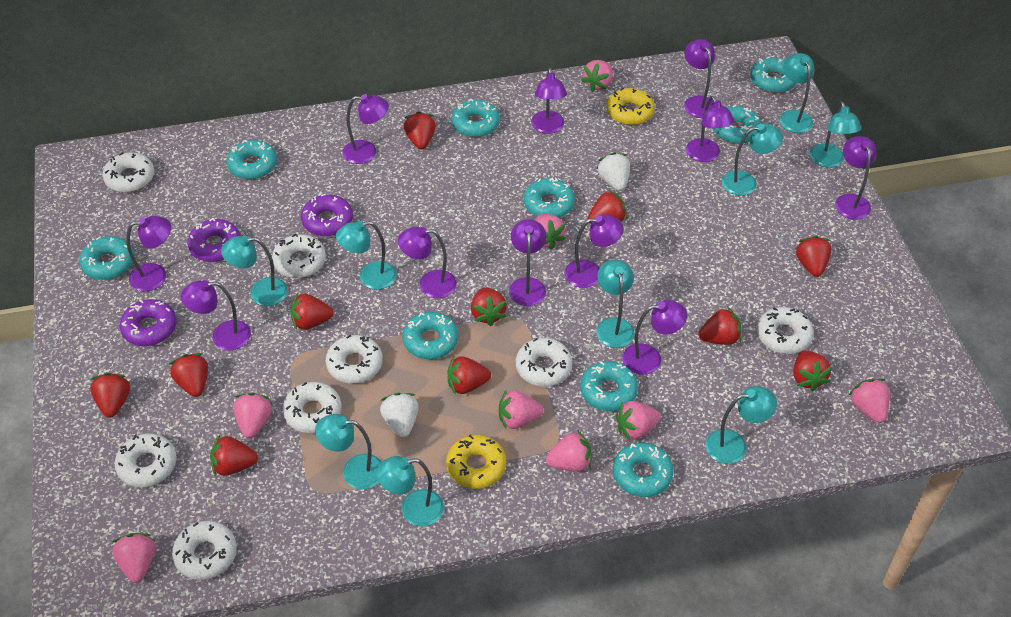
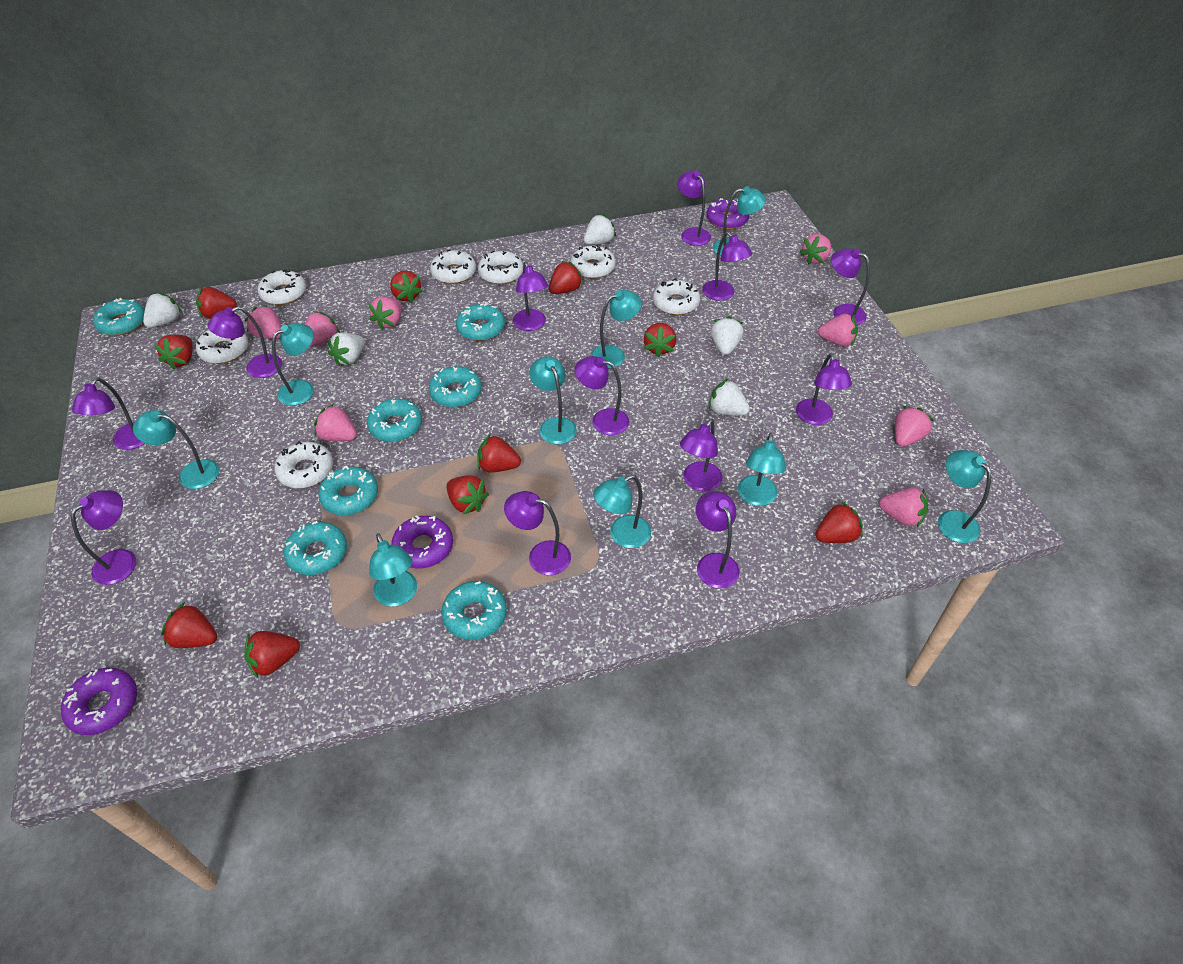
purple lamp: 11 -> 12
red strawberry: 11 -> 10
turquoise donut: 9 -> 7
white donut: 8 -> 7
white strawberry: 2 -> 5
yellow donut: 2 -> 0

